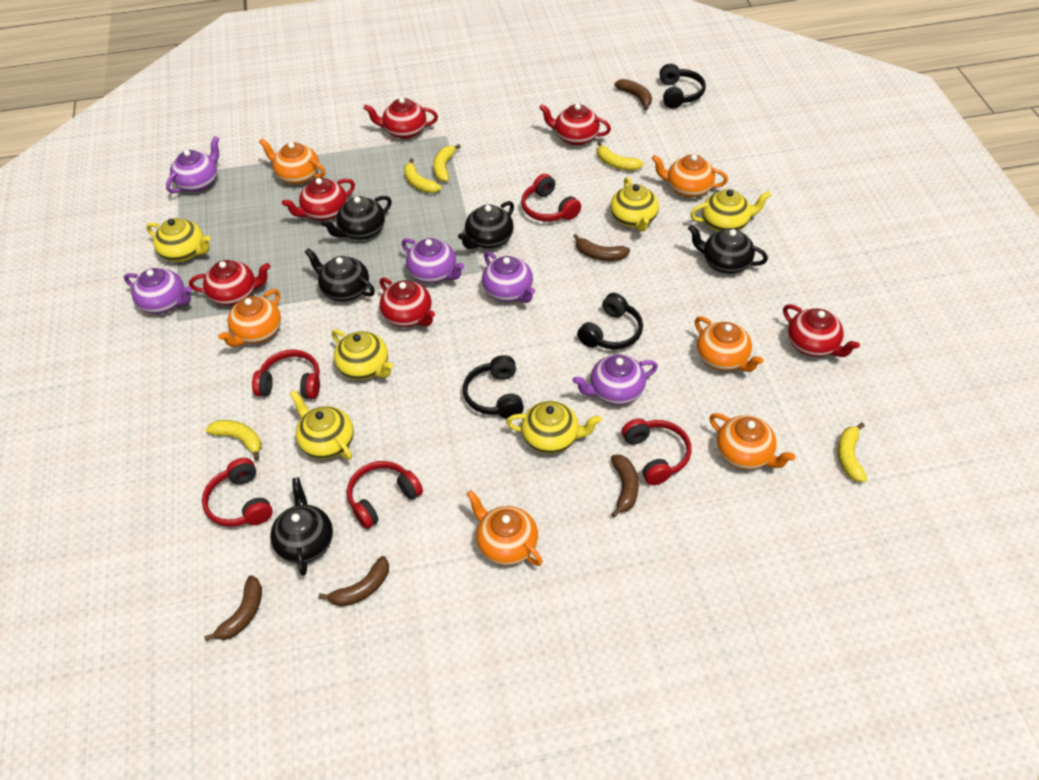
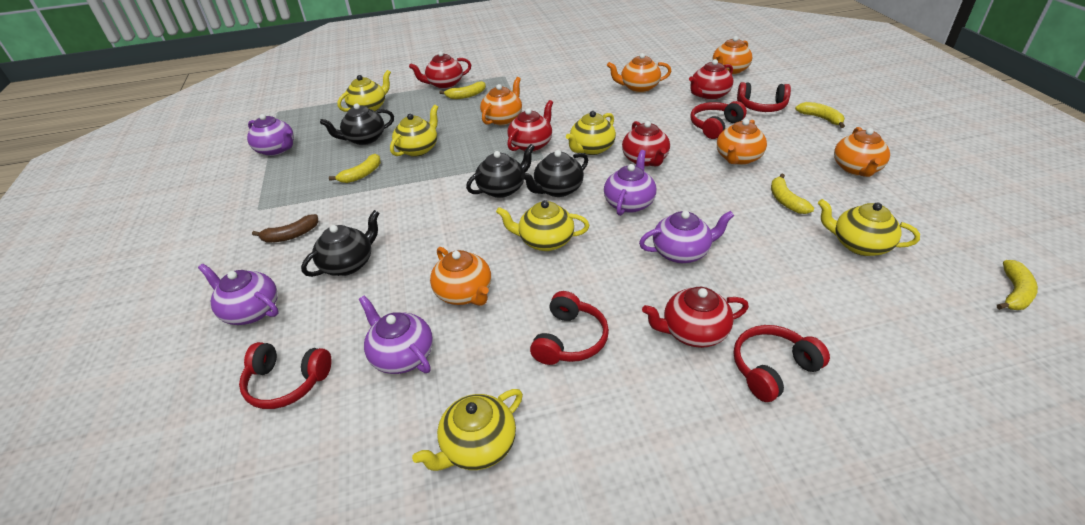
black headphones: 3 -> 0
black teapot: 5 -> 4
brown banana: 5 -> 1
red teapot: 6 -> 5

